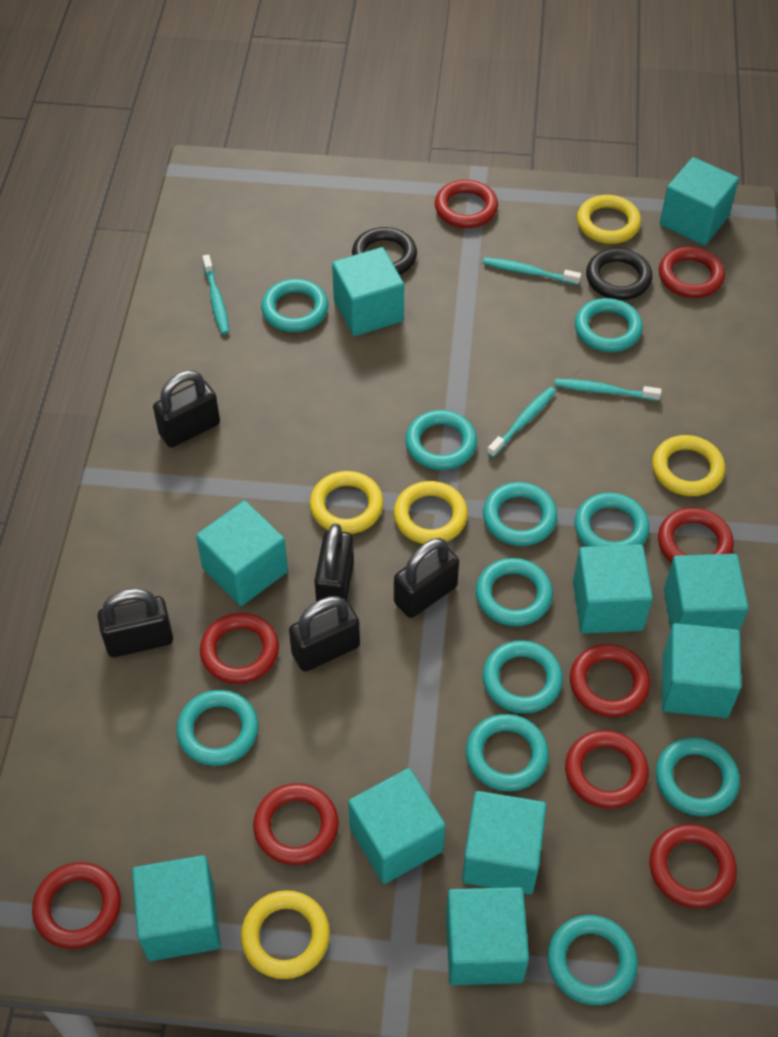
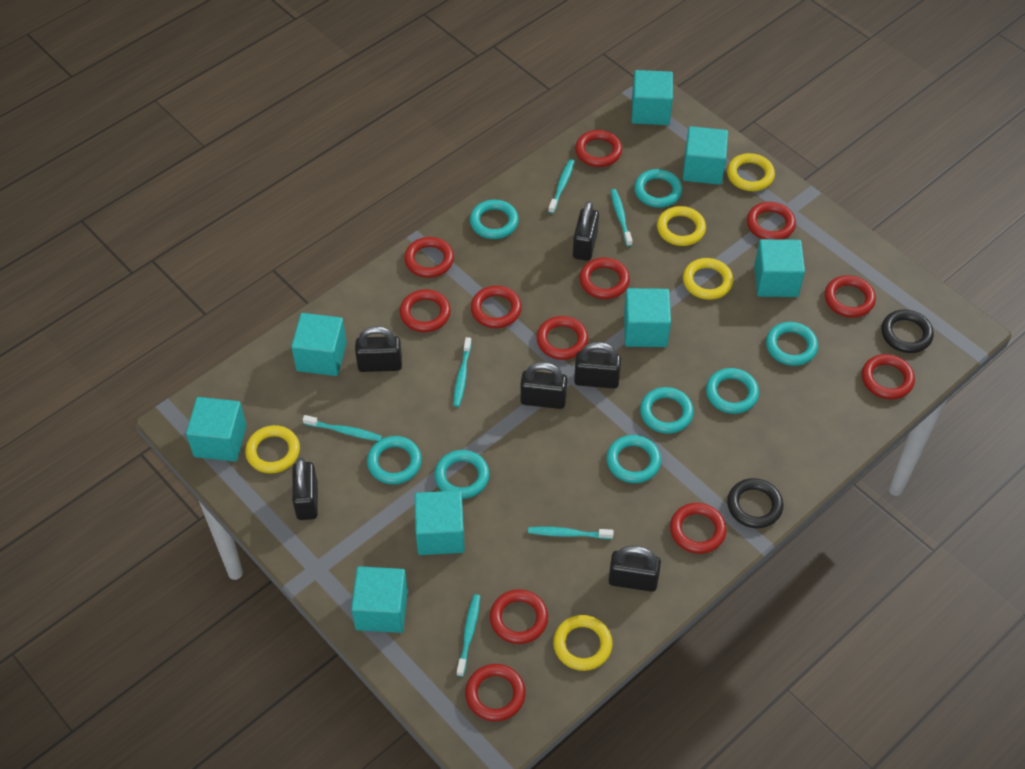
black padlock: 5 -> 6
red ring: 9 -> 12
turquoise cube: 10 -> 8
turquoise ring: 11 -> 8
turquoise toothbrush: 4 -> 6

